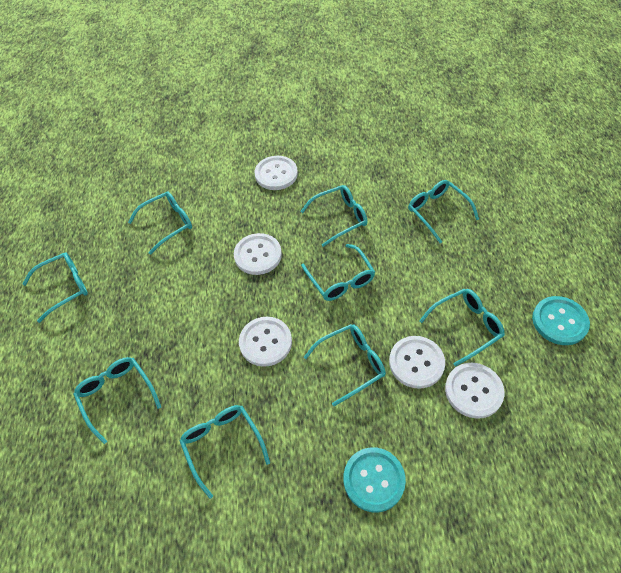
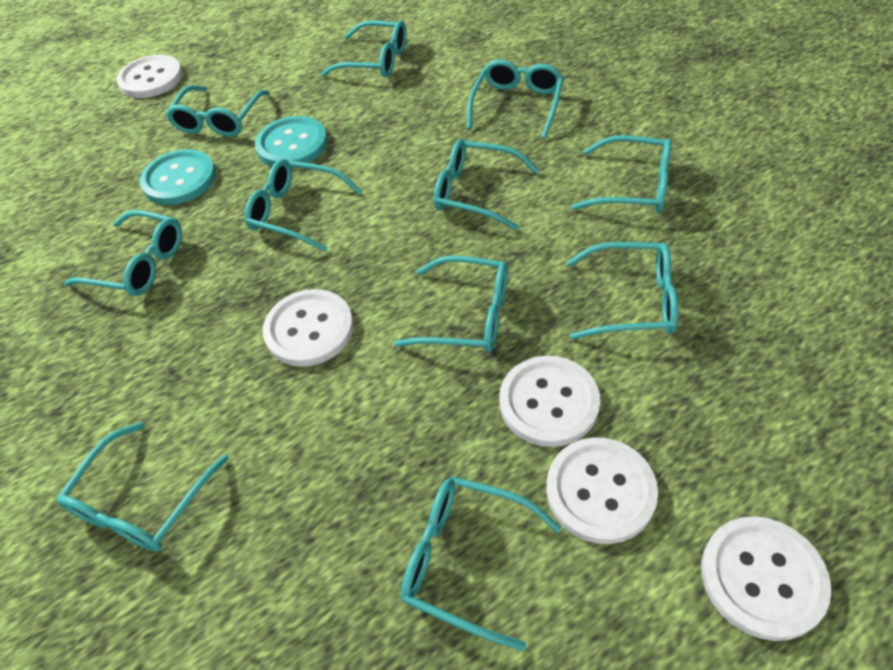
turquoise glasses: 9 -> 11

